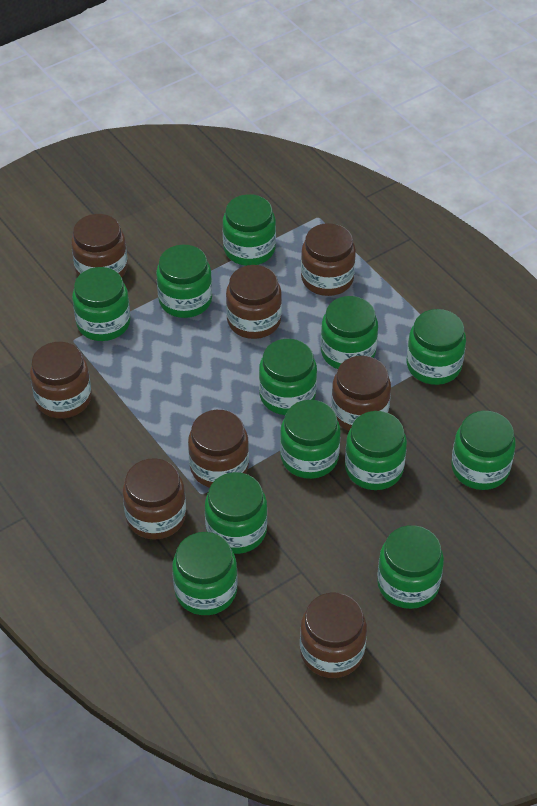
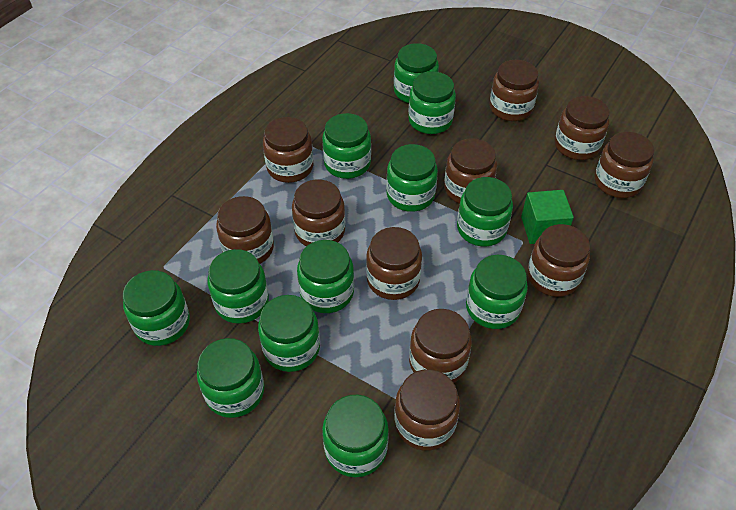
brown jar: 8 -> 11
green cube: 0 -> 1

